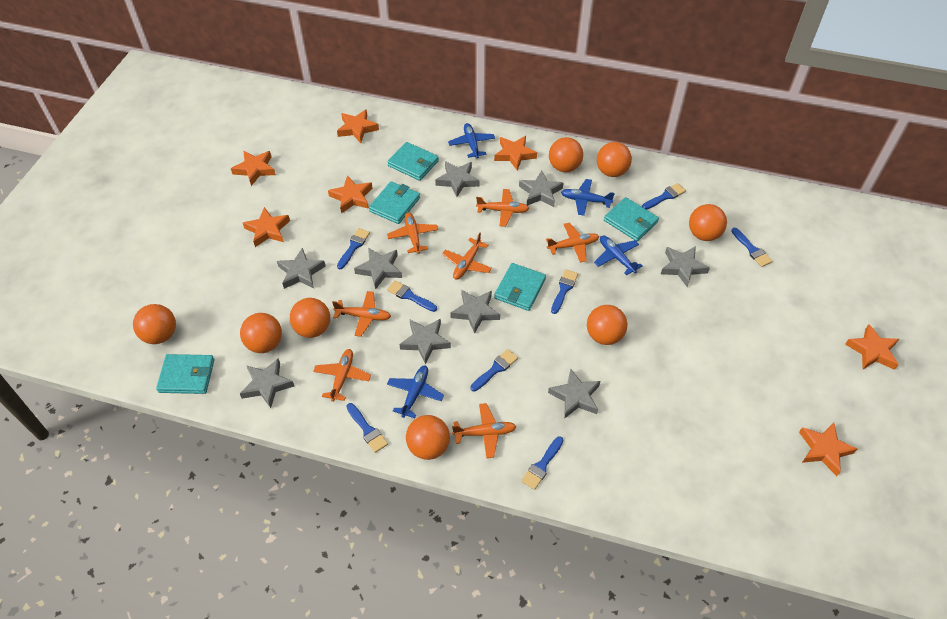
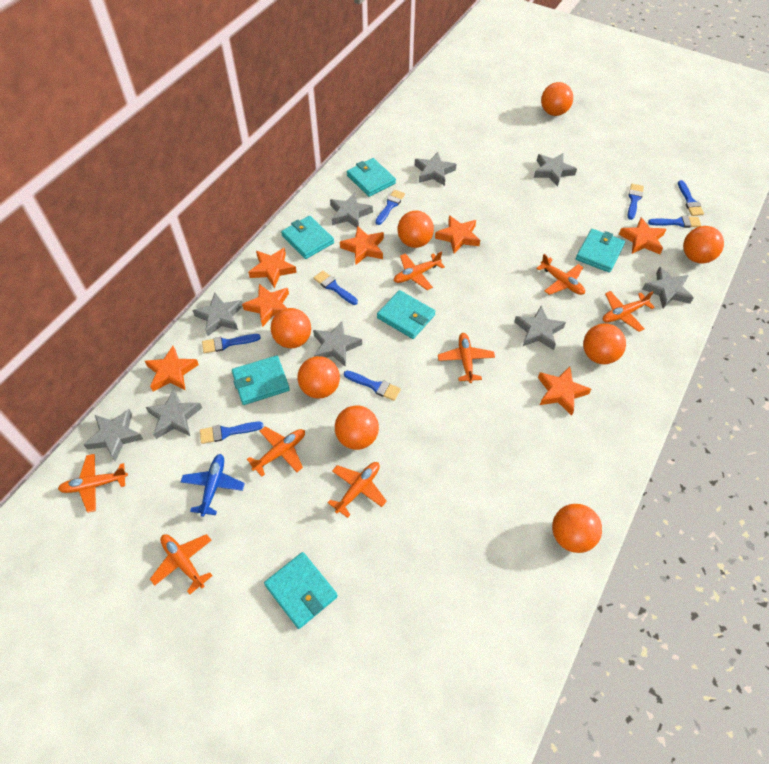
blue plane: 4 -> 1
orange plane: 7 -> 8
turquoise wallet: 5 -> 6

